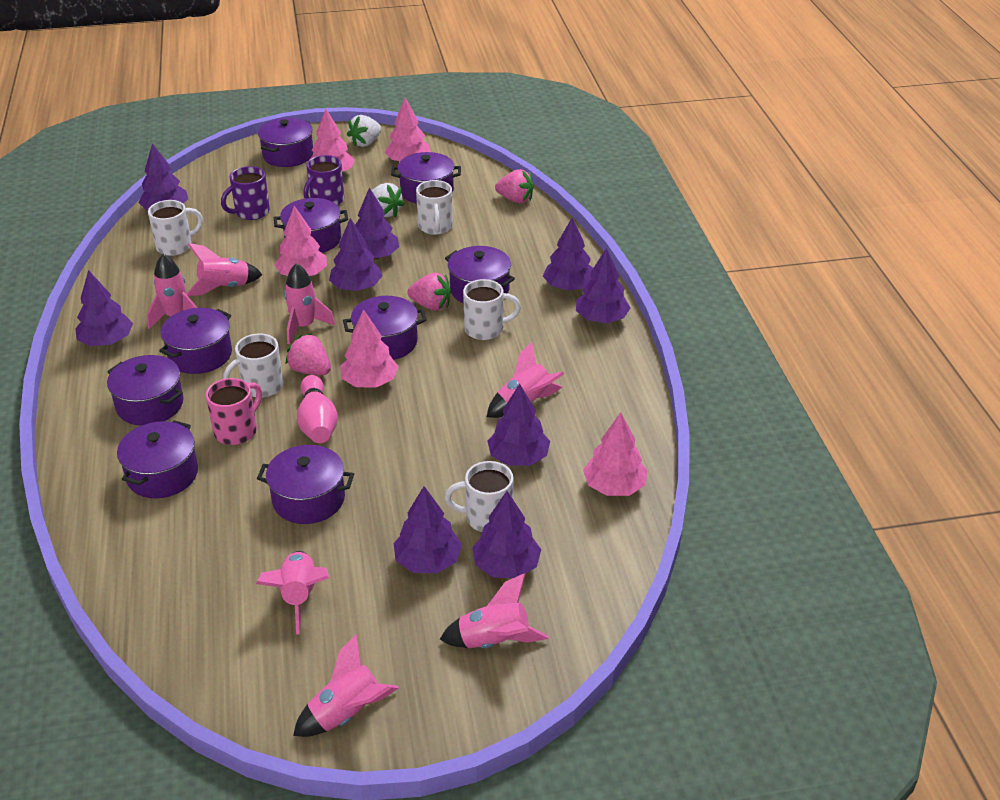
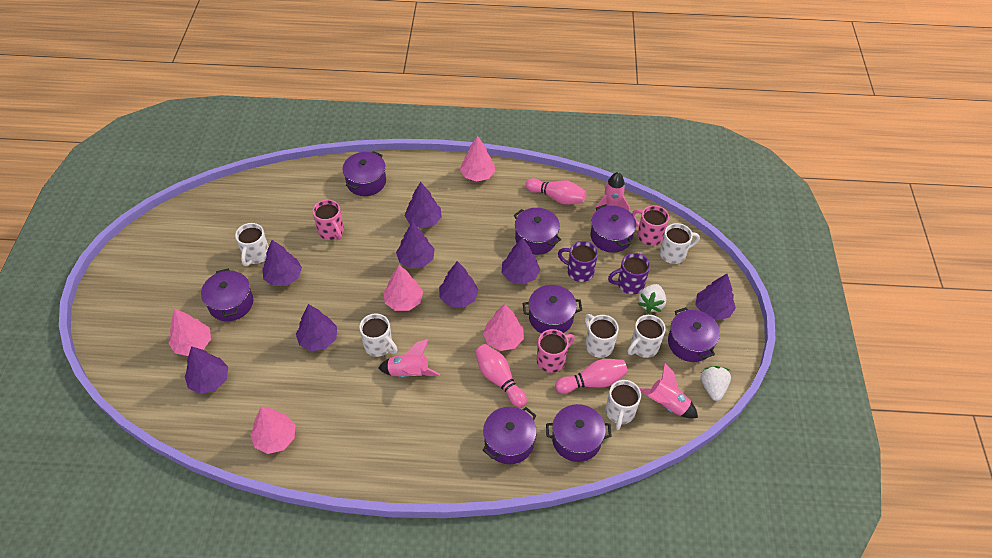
pink bowling pin: 1 -> 3
pink mug: 1 -> 3
pink rocket: 7 -> 3
pink strawberry: 3 -> 0
purple pot: 9 -> 8
purple tree: 9 -> 8
white mug: 5 -> 6

